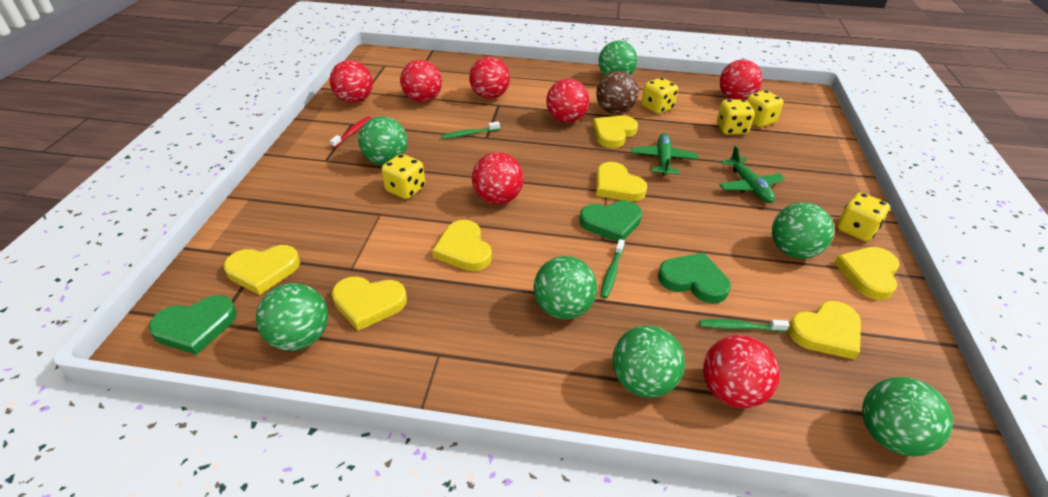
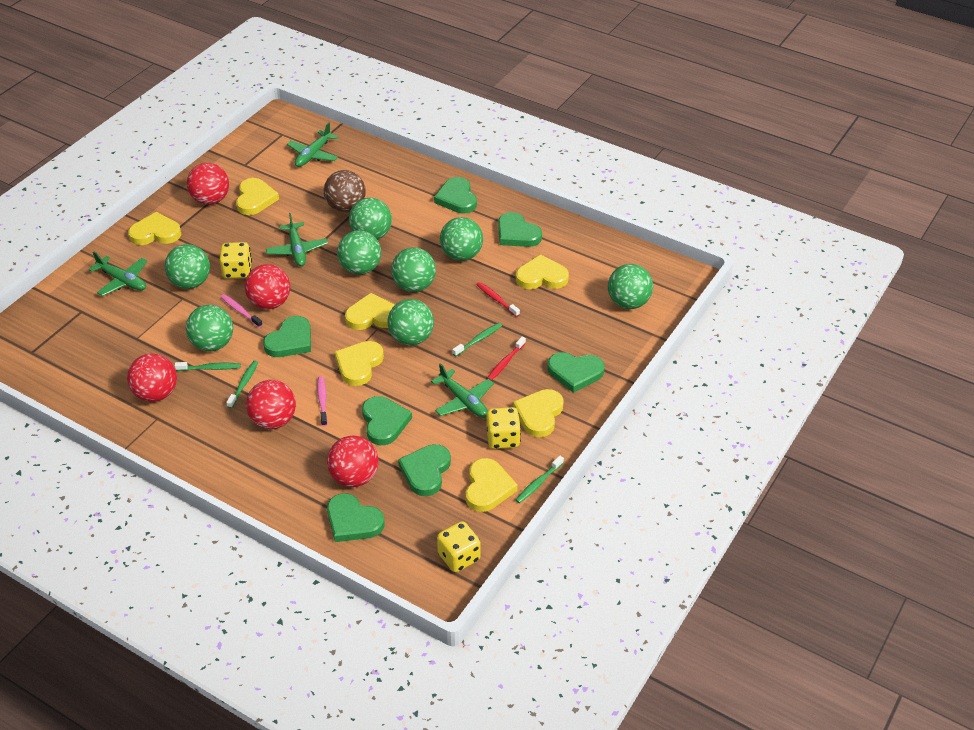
green ball: 7 -> 8
green heart: 3 -> 7
green plane: 2 -> 4
green toothbrush: 3 -> 4
pink toothbrush: 0 -> 2
red ball: 7 -> 5
red toothbrush: 1 -> 2
yellow dice: 5 -> 3

